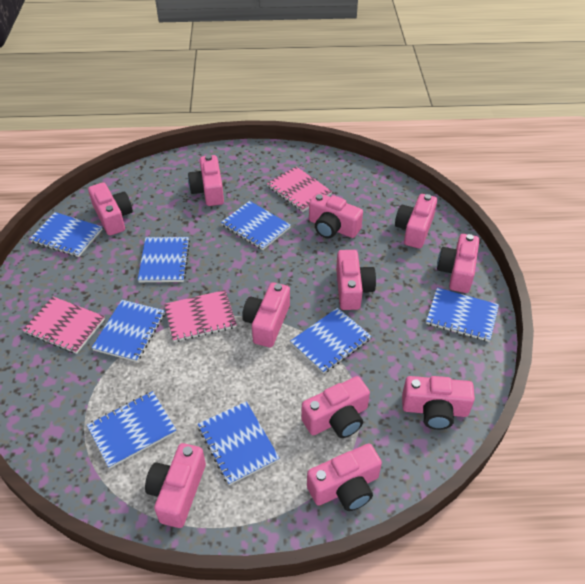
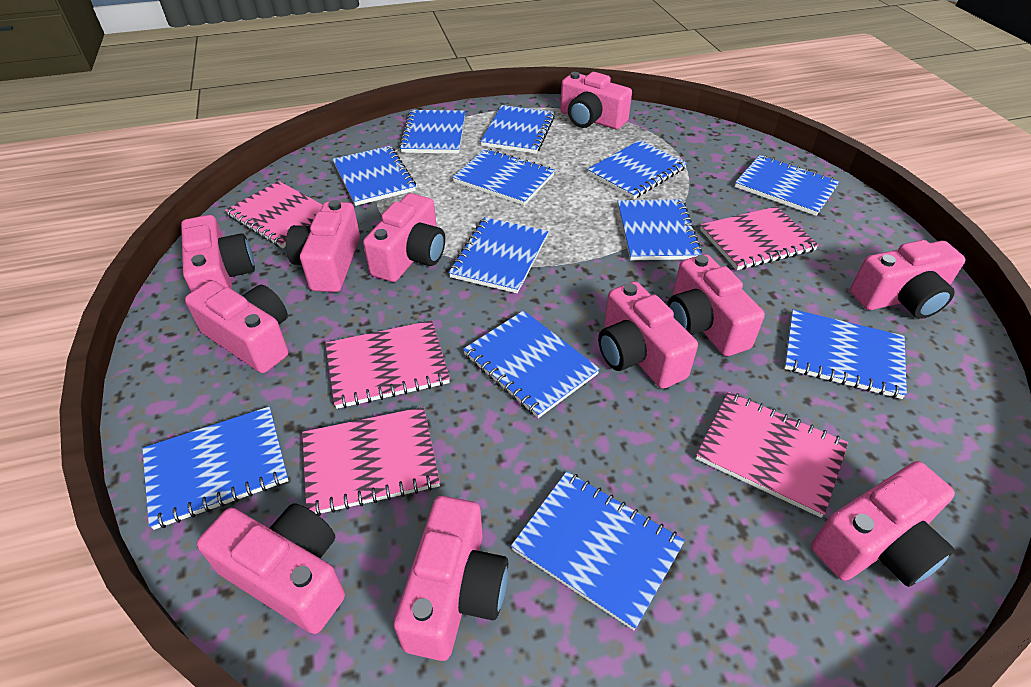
blue notebook: 8 -> 12
pink notebook: 3 -> 5

